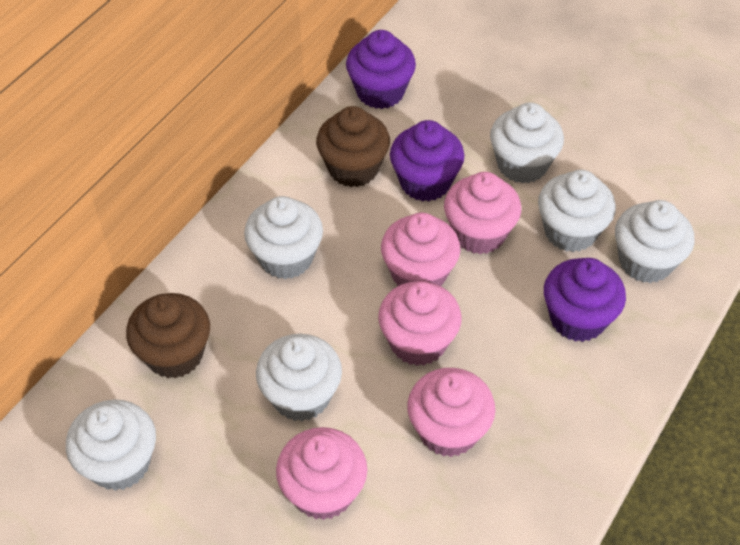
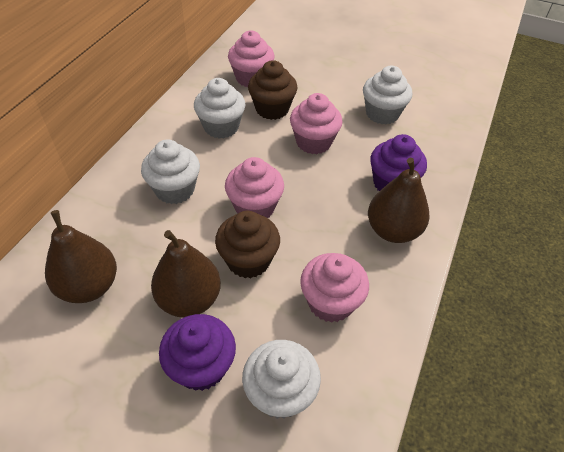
brown pear: 0 -> 3
pink cupcake: 5 -> 4
purple cupcake: 3 -> 2
white cupcake: 6 -> 4

